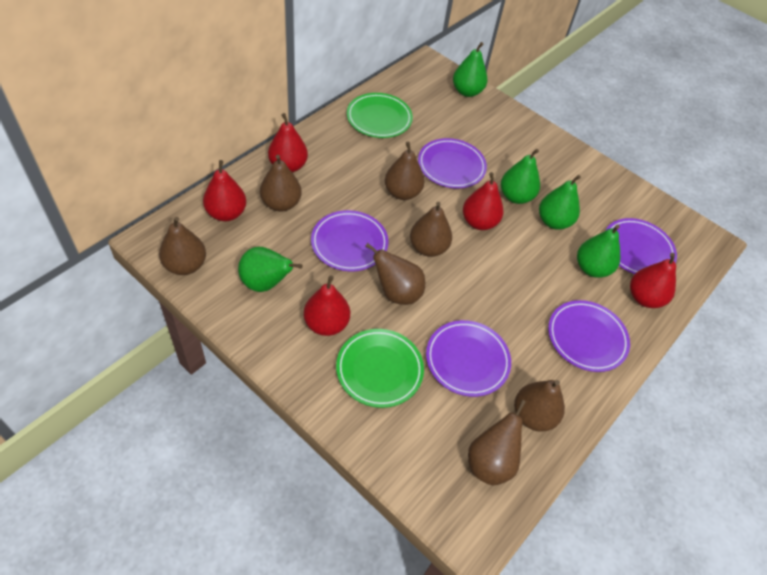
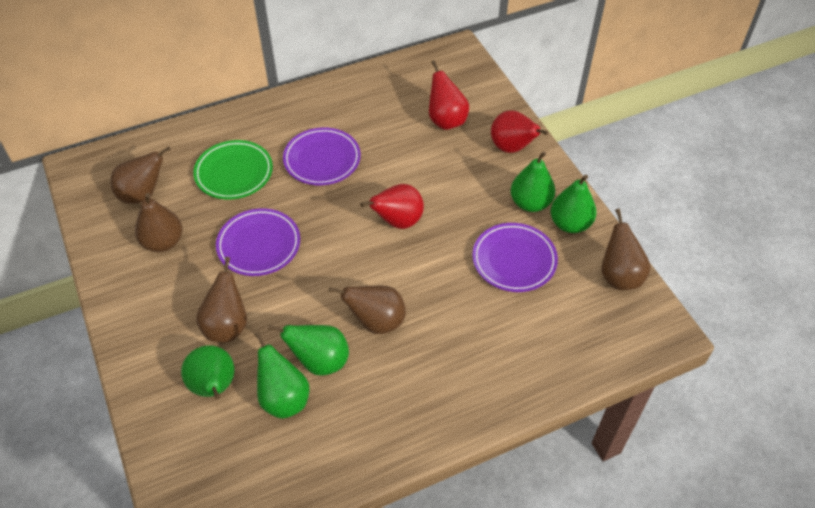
brown pear: 7 -> 5
green plate: 2 -> 1
purple plate: 5 -> 3
red pear: 5 -> 3

